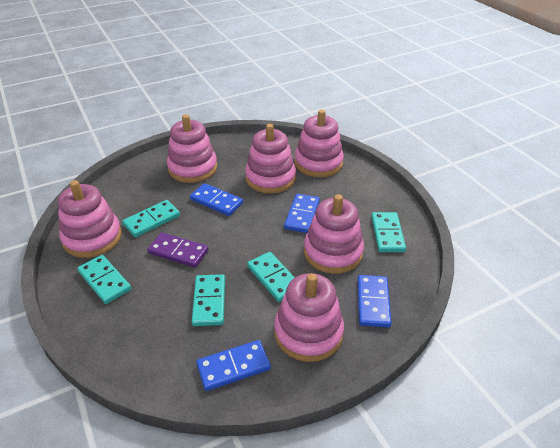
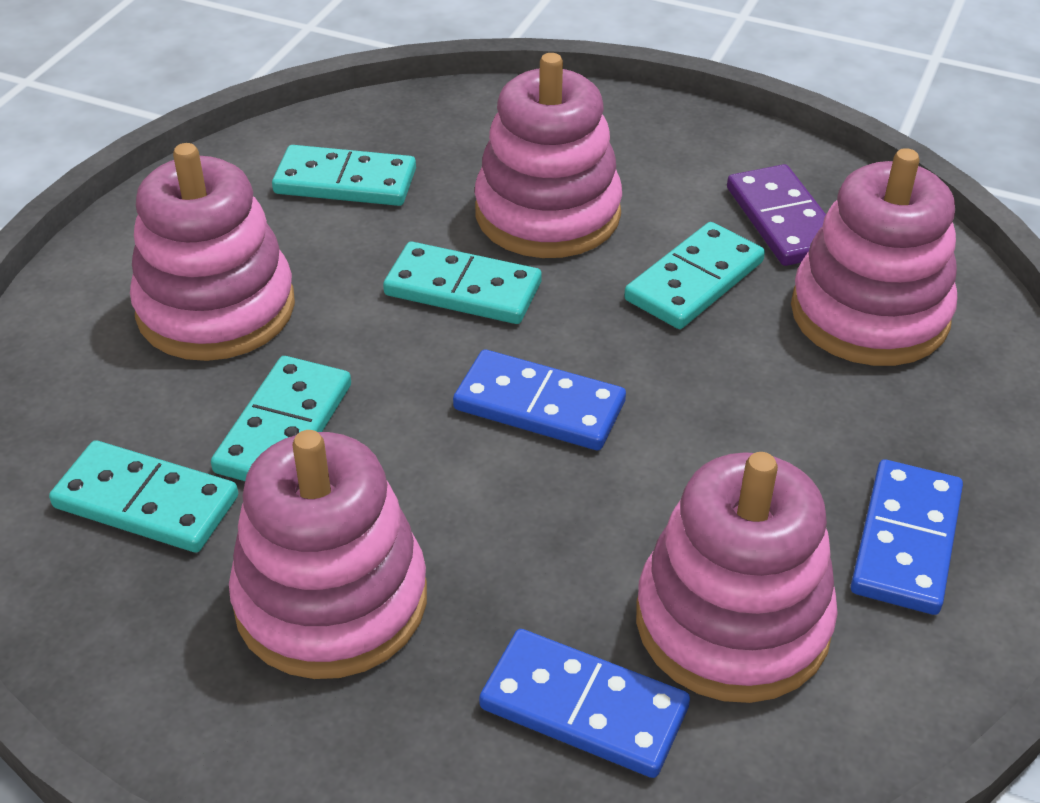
blue domino: 4 -> 3
pink stacking toy: 6 -> 5

